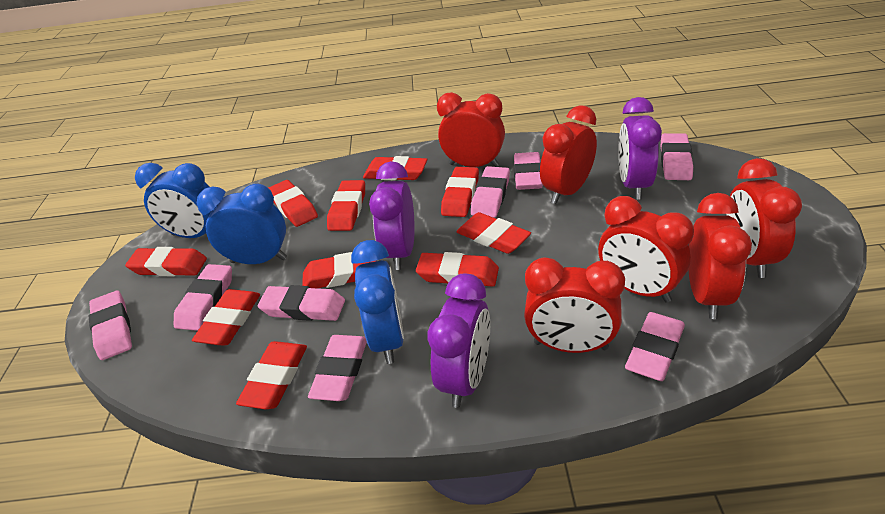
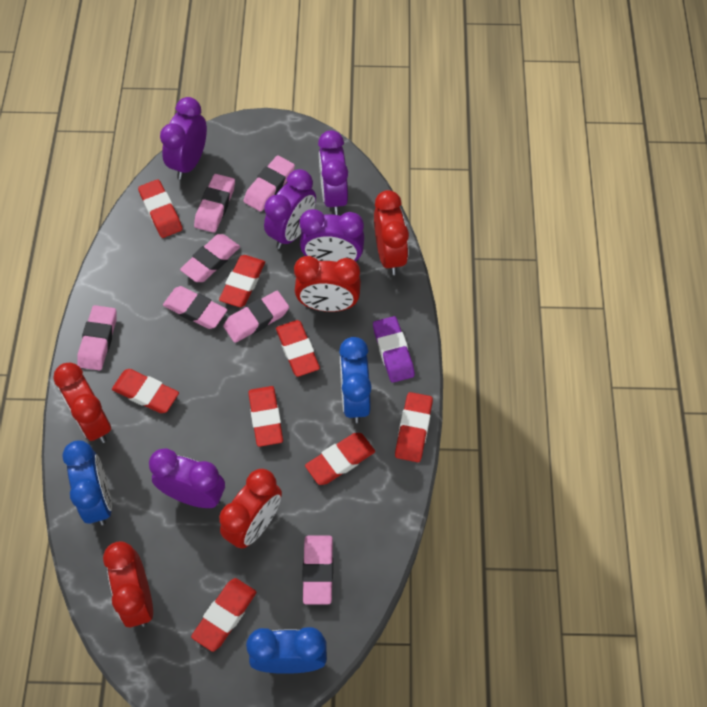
pink eraser: 8 -> 7
purple clock: 3 -> 5
purple eraser: 0 -> 1
red clock: 6 -> 5
red eraser: 10 -> 8

